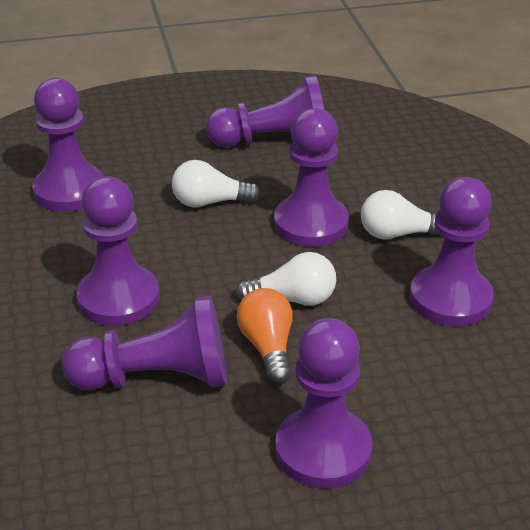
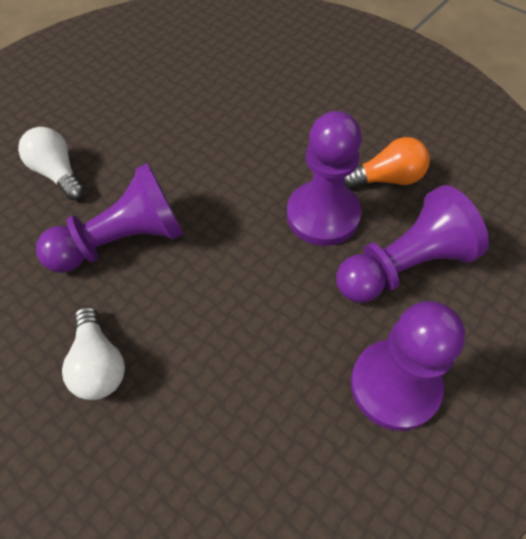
purple pawn: 7 -> 4
white light bulb: 3 -> 2

